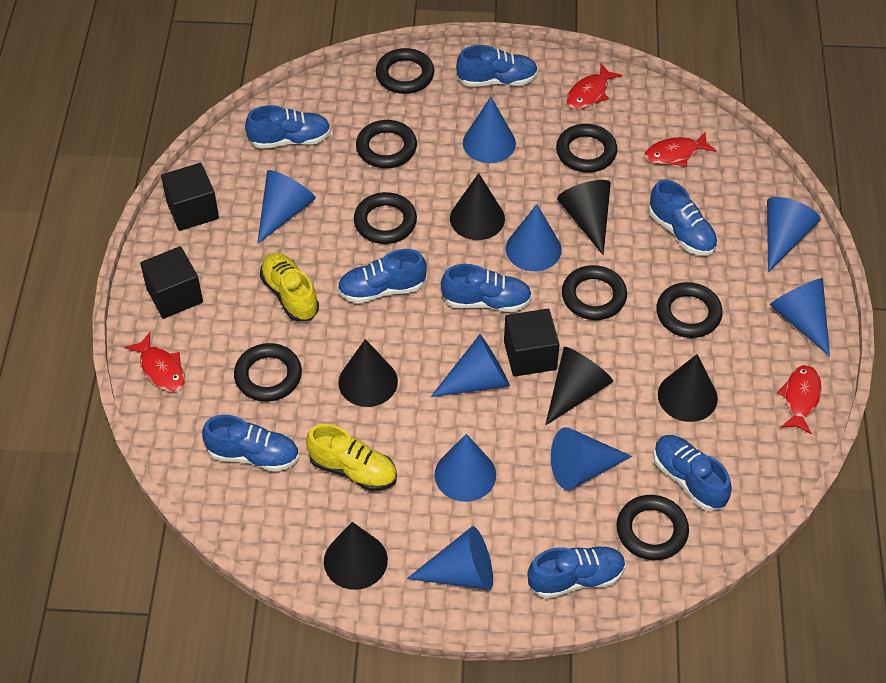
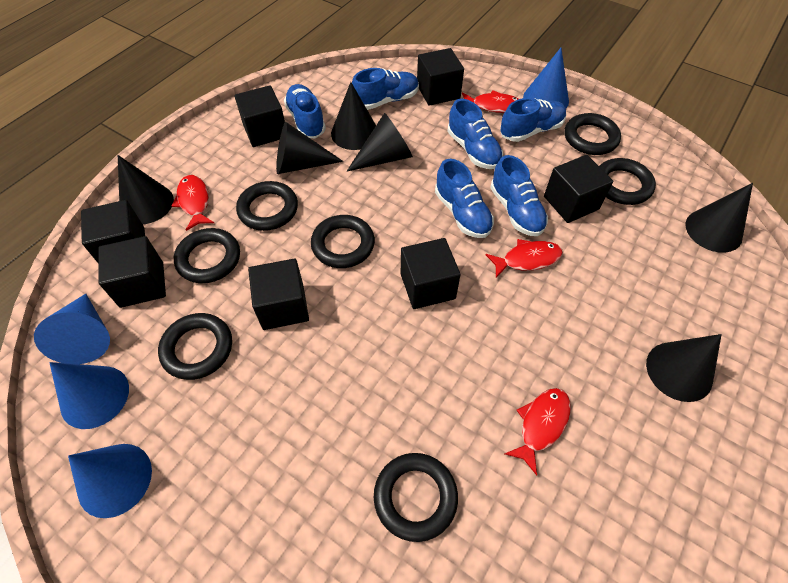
black cube: 3 -> 7
black ring: 8 -> 7
blue cone: 9 -> 4
blue shoe: 8 -> 6
yellow shoe: 2 -> 0

